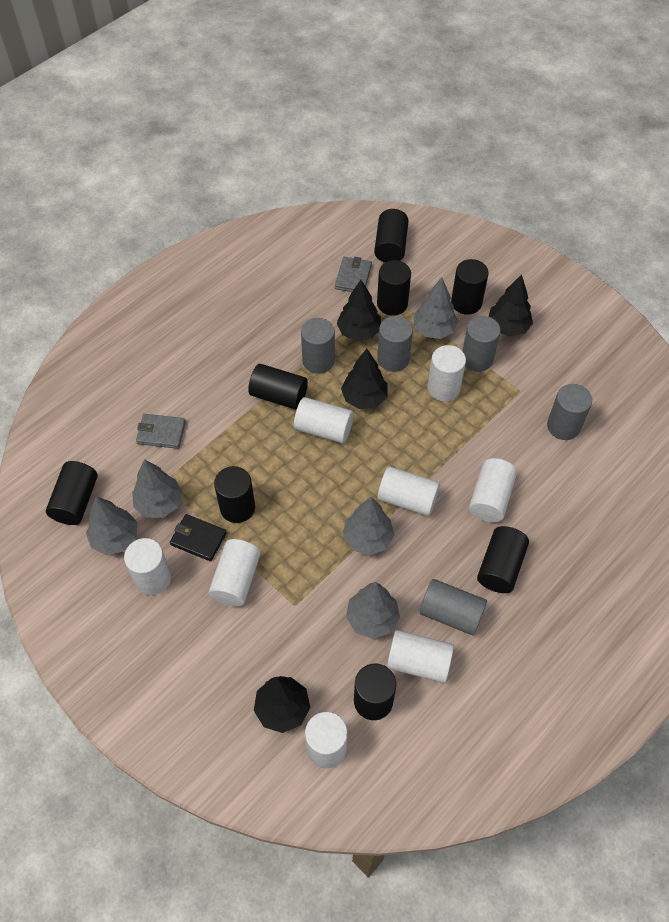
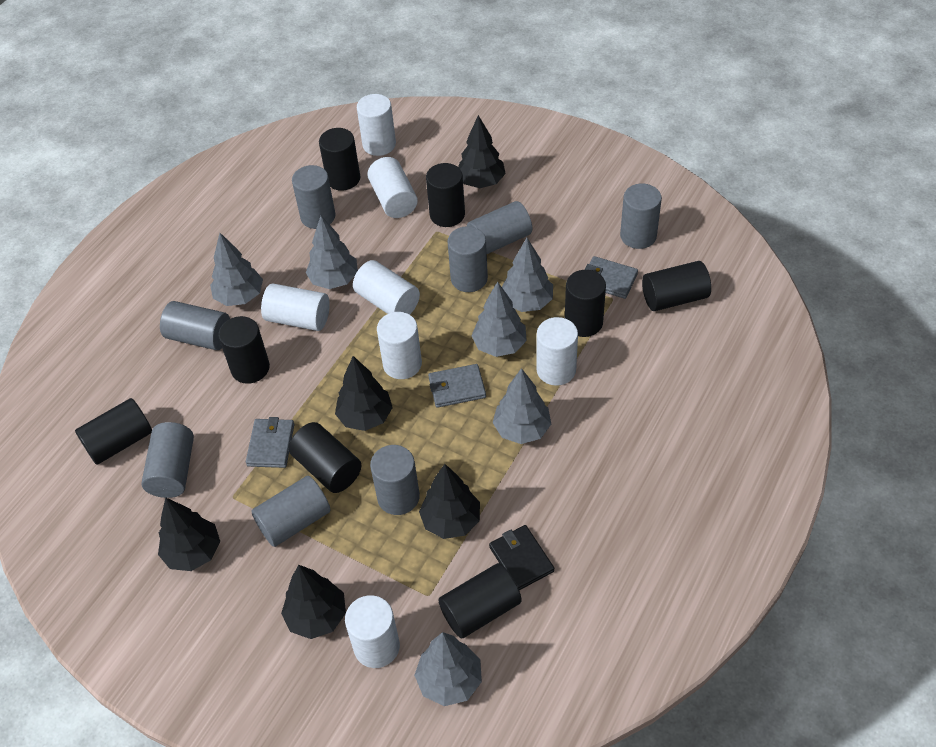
black tree: 4 -> 5
grey cylinder: 5 -> 8
grey tree: 5 -> 6
grey wallet: 2 -> 3
white cylinder: 8 -> 7

